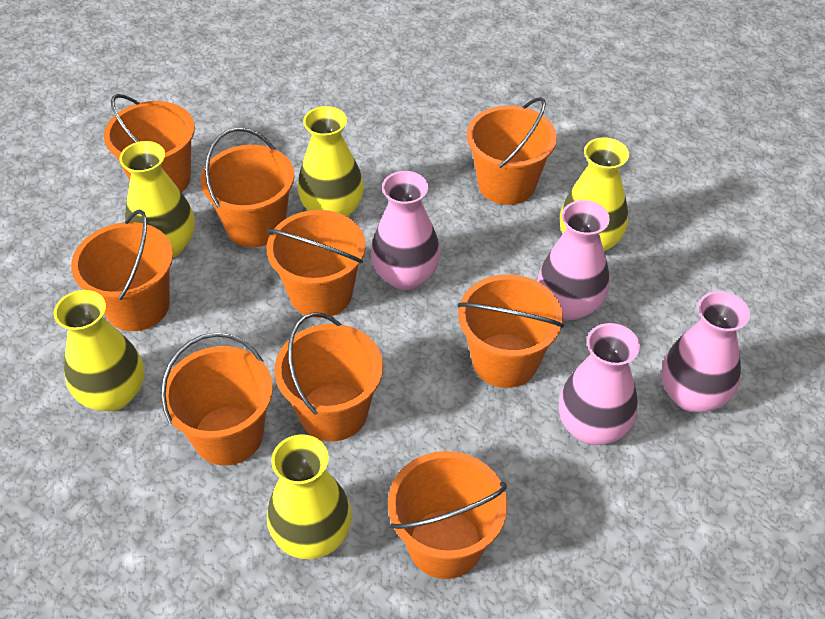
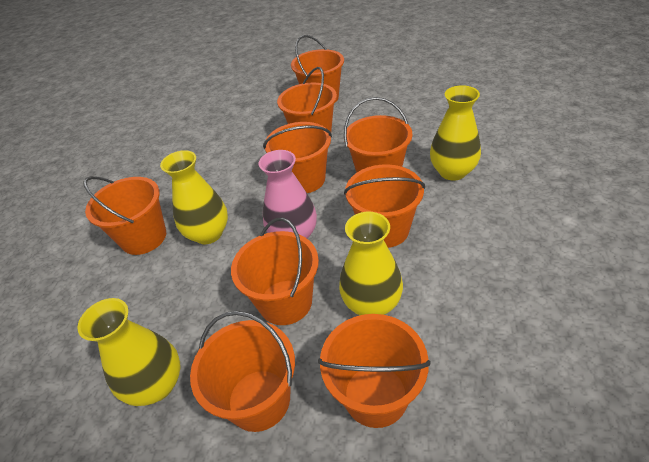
pink vase: 4 -> 1
yellow vase: 5 -> 4

